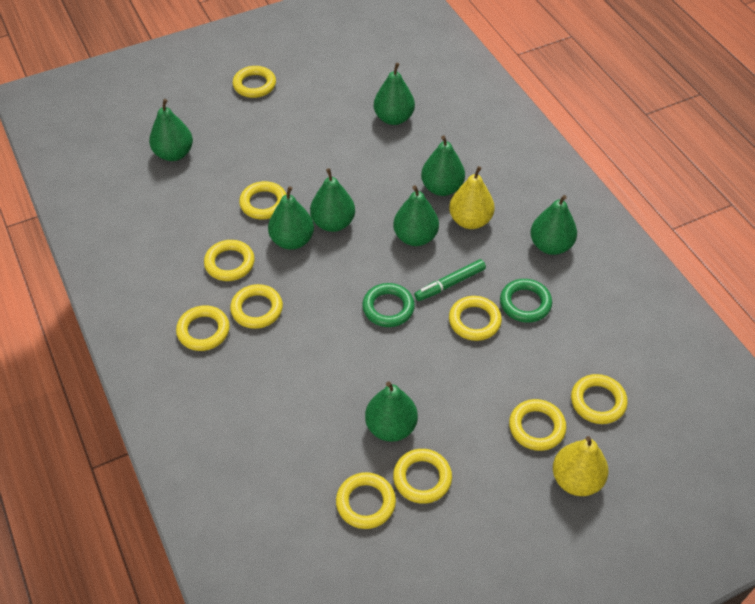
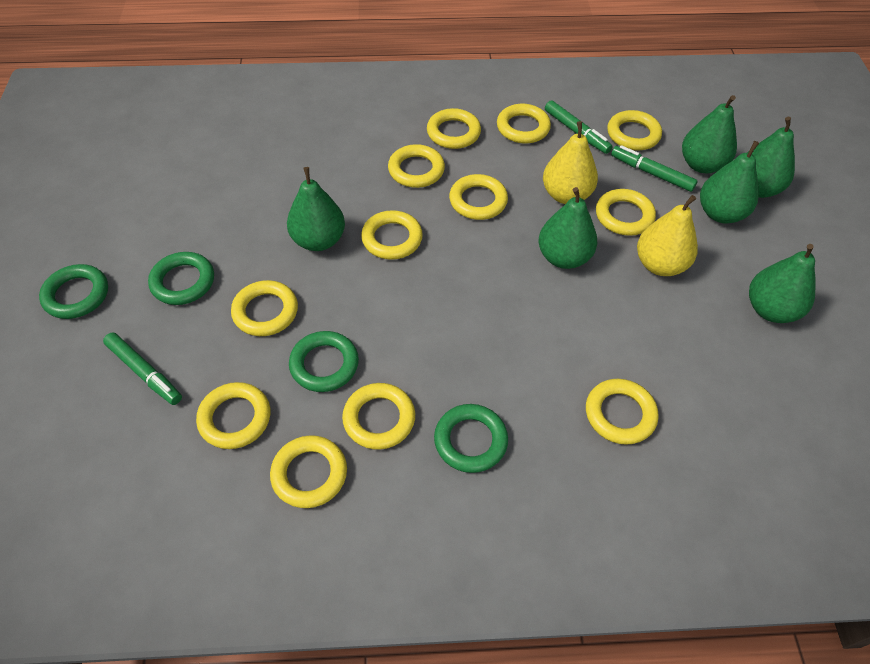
green marker: 1 -> 3
green pear: 8 -> 6
green ring: 2 -> 4
yellow ring: 10 -> 12

